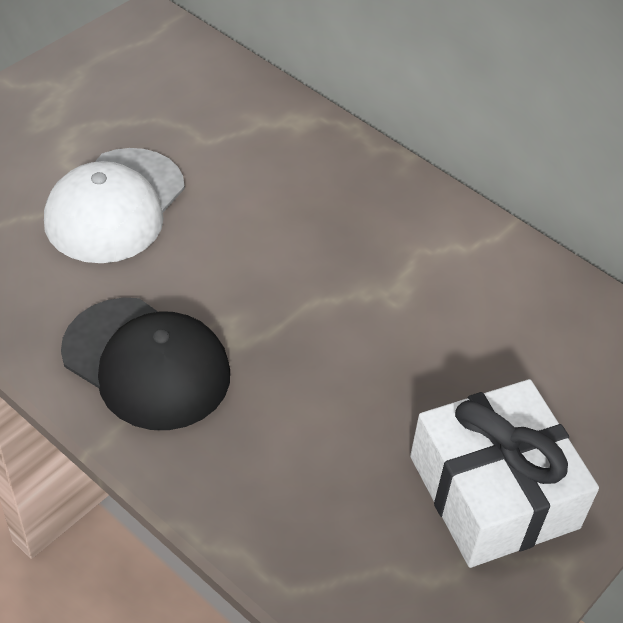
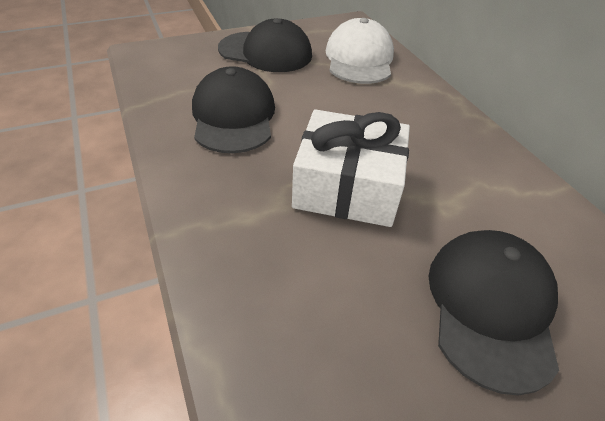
black cap: 1 -> 3

